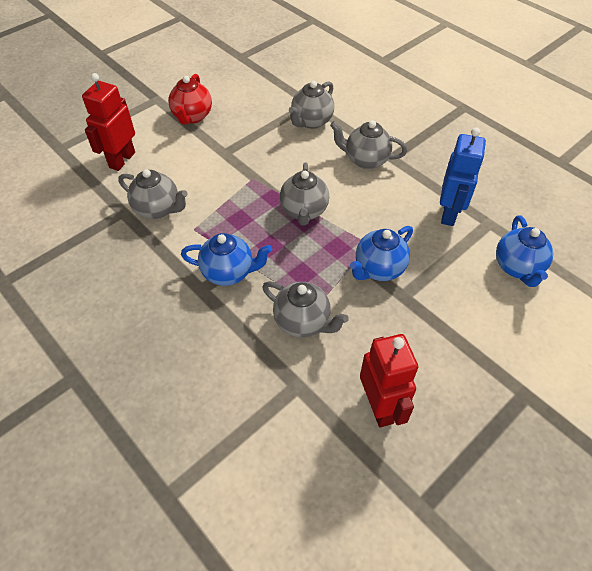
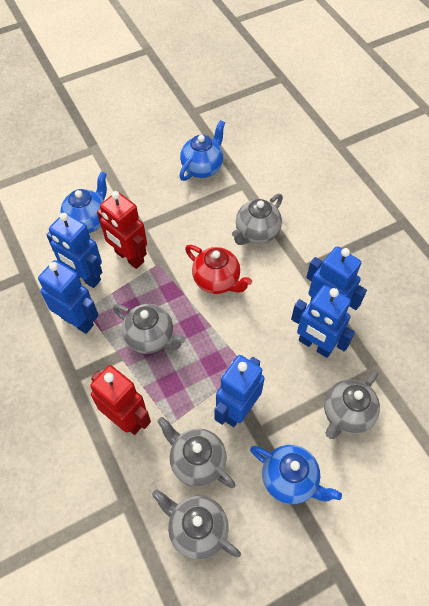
blue robot: 1 -> 5

